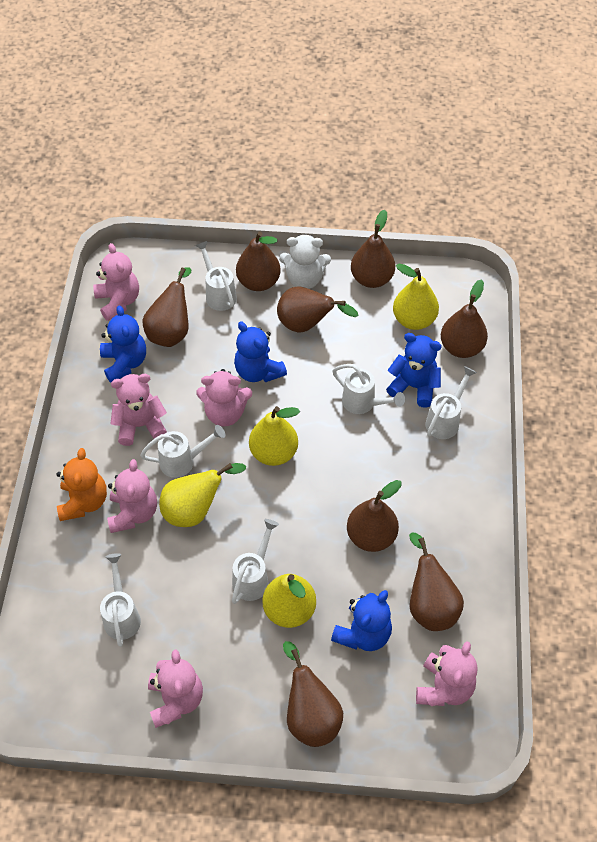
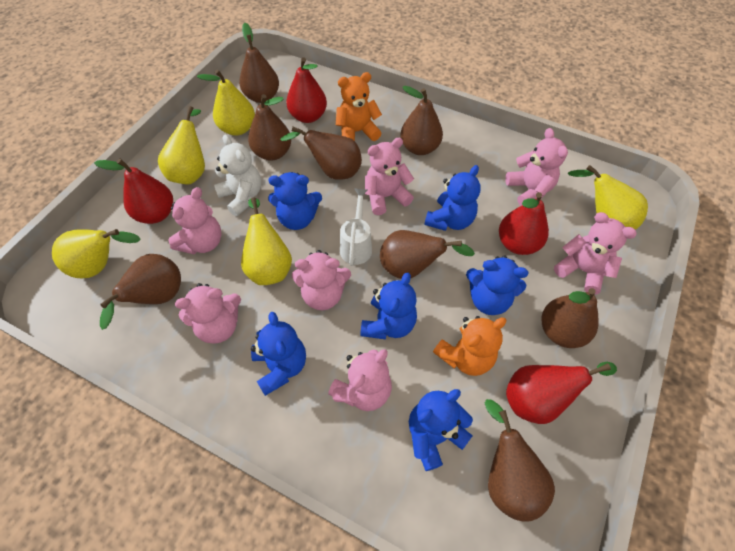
blue teddy bear: 4 -> 6
orange teddy bear: 1 -> 2
pink teddy bear: 6 -> 7
red pear: 0 -> 4
white watering can: 6 -> 1
yellow pear: 4 -> 5

